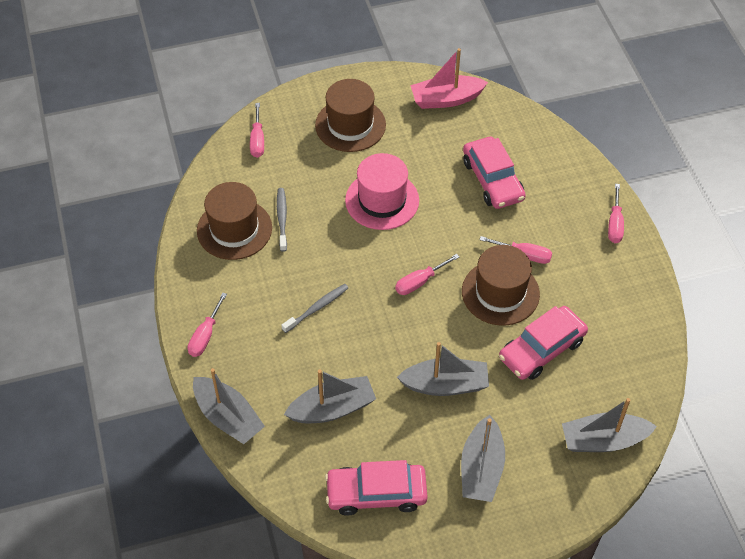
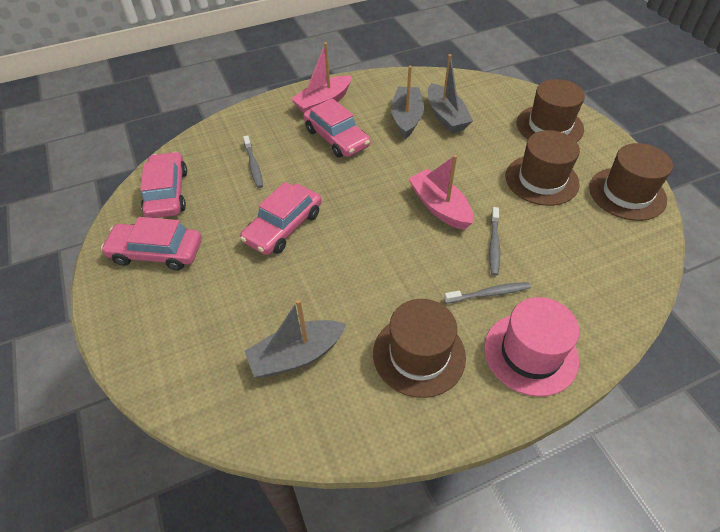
brown hat: 3 -> 4
grey boat: 5 -> 3
grey toothbrush: 2 -> 3
pink boat: 1 -> 2
pink car: 3 -> 4
pink screwdriver: 5 -> 0

